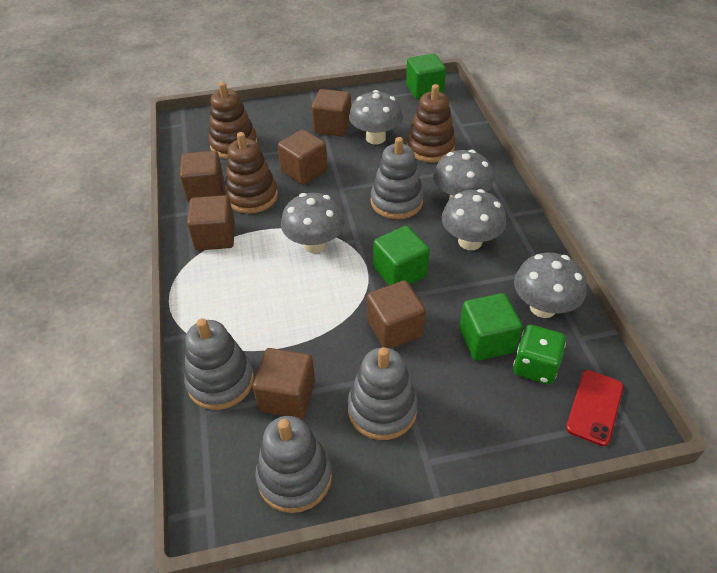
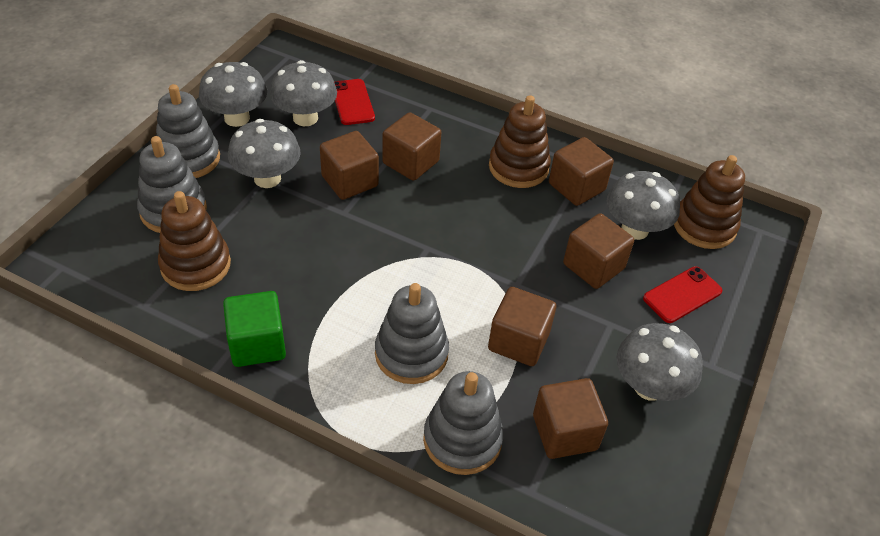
green cube: 3 -> 1
green dice: 1 -> 0
red phone: 1 -> 2

